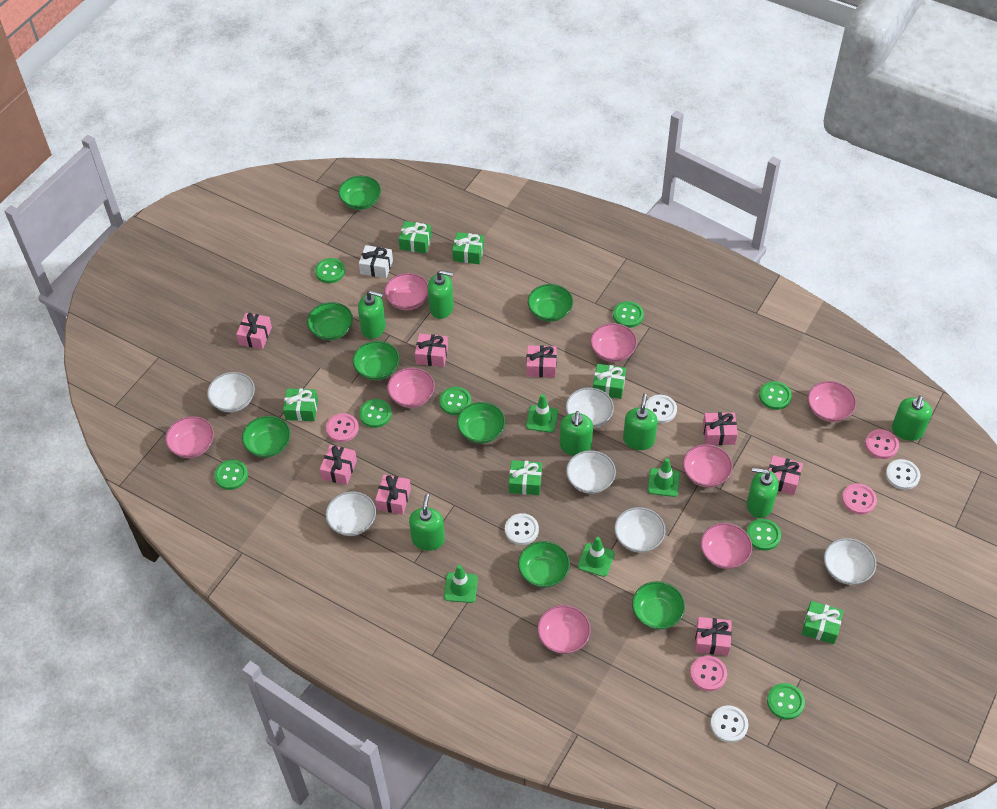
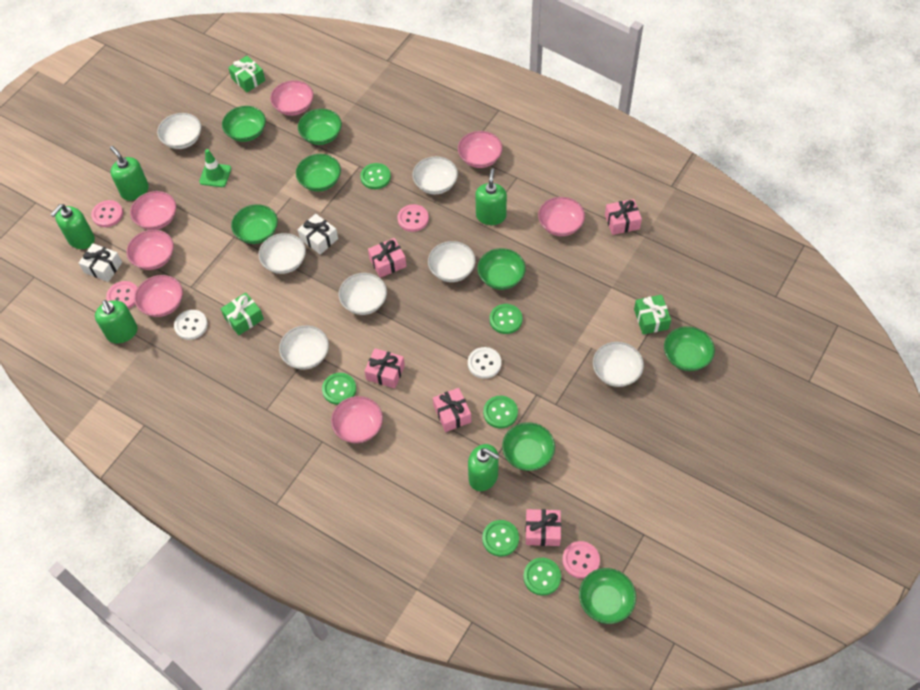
green button: 8 -> 6
green gift: 6 -> 3
green soap dispenser: 7 -> 5
green traffic cone: 4 -> 1
pink bowl: 8 -> 7
pink gift: 8 -> 5
white bowl: 6 -> 7
white button: 4 -> 2
white gift: 1 -> 2

